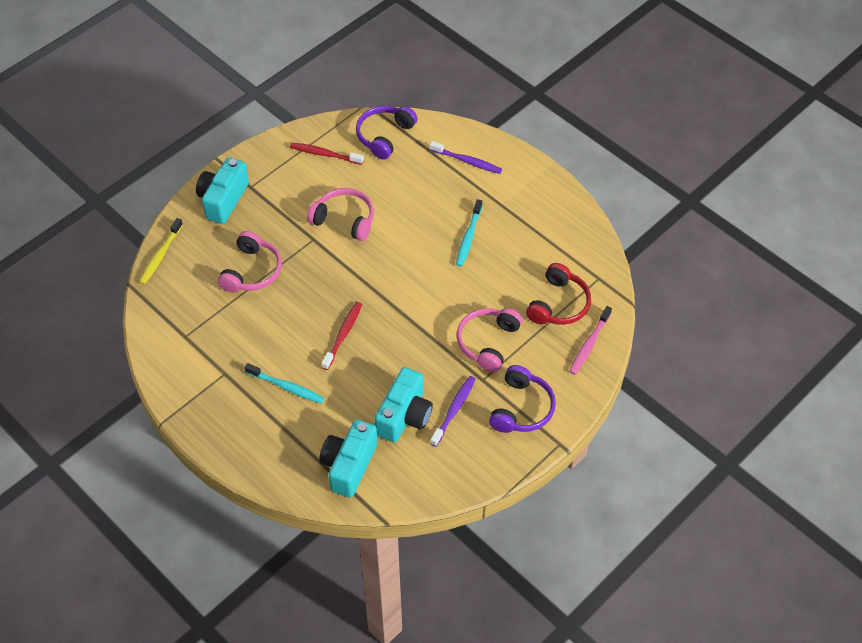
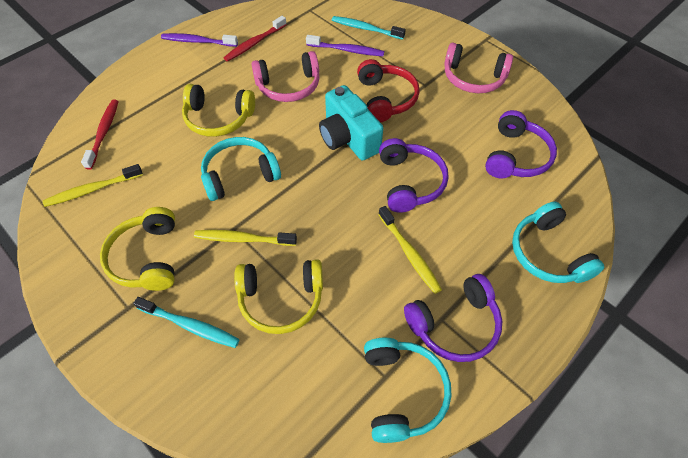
pink headphones: 3 -> 2
pink toothbrush: 1 -> 0
purple headphones: 2 -> 3
turquoise camera: 3 -> 1
turquoise headphones: 0 -> 3
yellow headphones: 0 -> 3
yellow toothbrush: 1 -> 3

